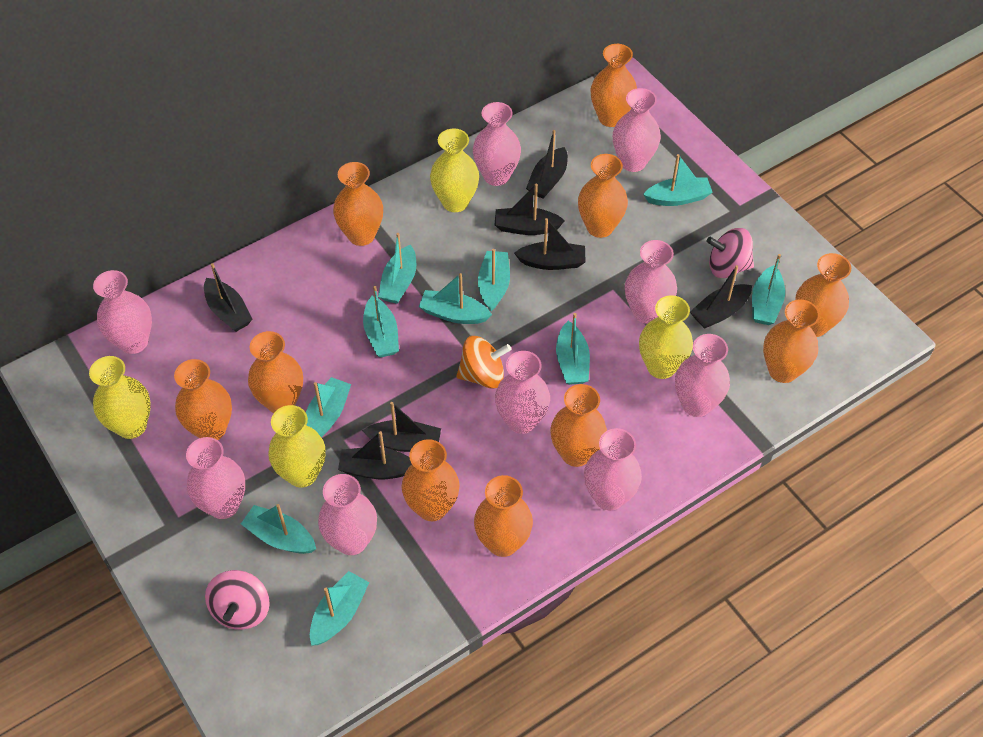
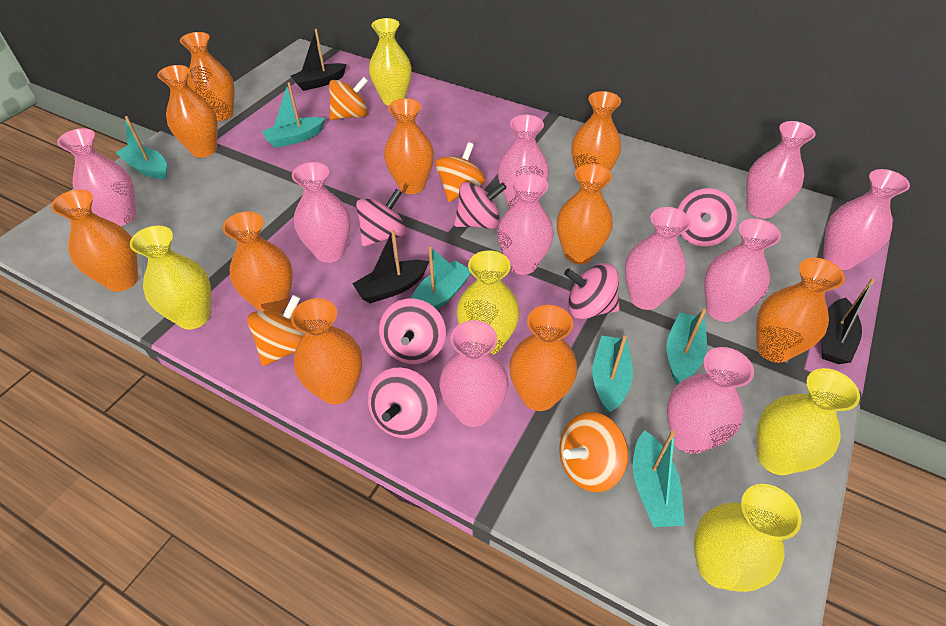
black boat: 7 -> 3
orange spinning top: 1 -> 4
pink spinning top: 2 -> 6
pink vase: 9 -> 10
turquoise boat: 10 -> 6
yellow vase: 4 -> 5

